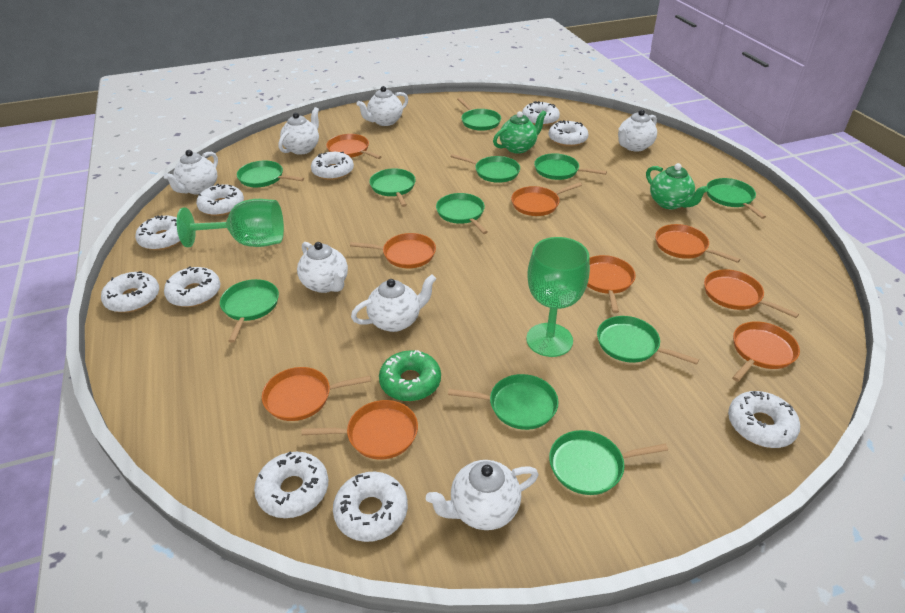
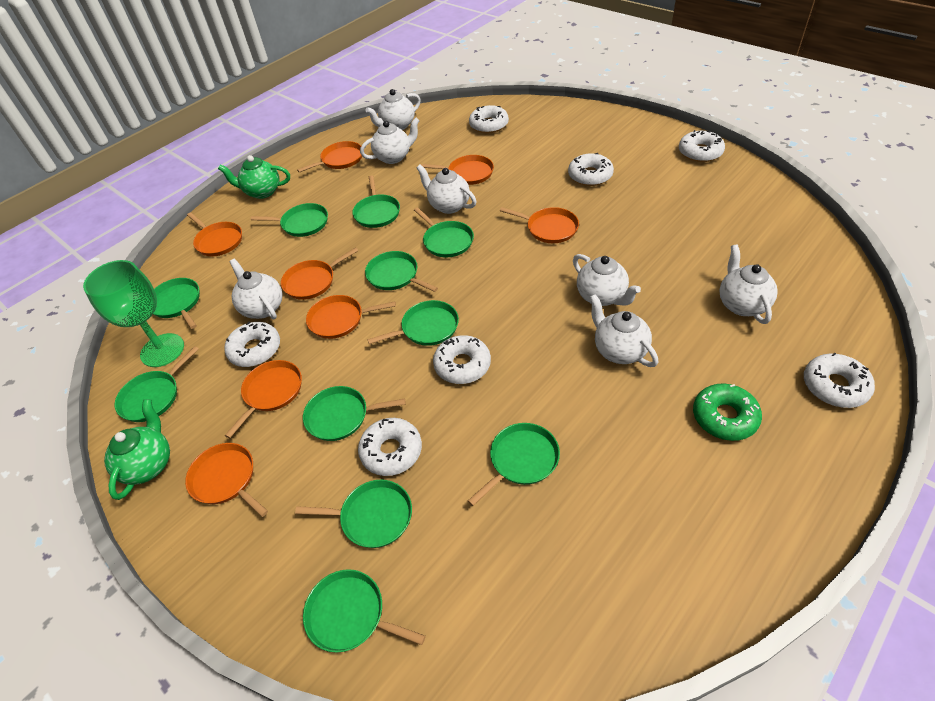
green goblet: 2 -> 1
orange pan: 9 -> 8
white donut: 10 -> 7

